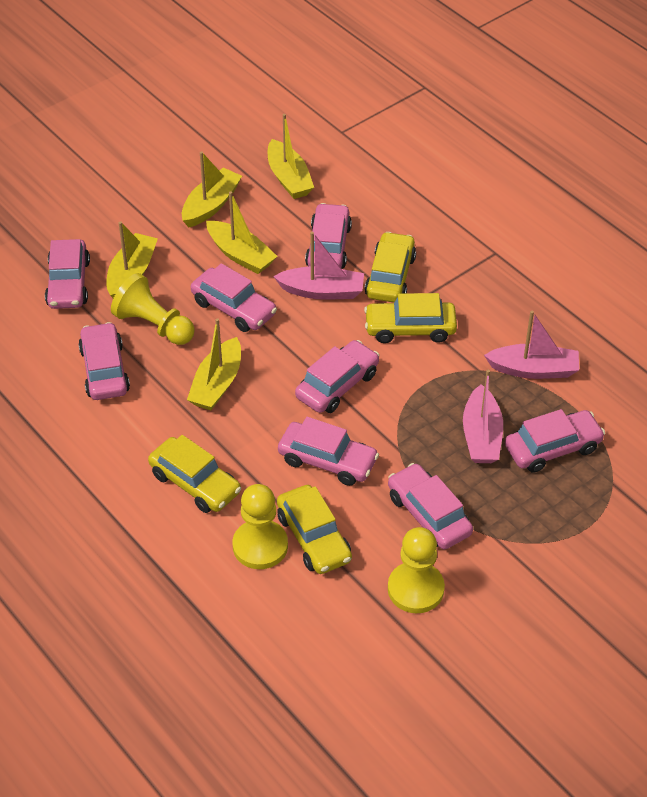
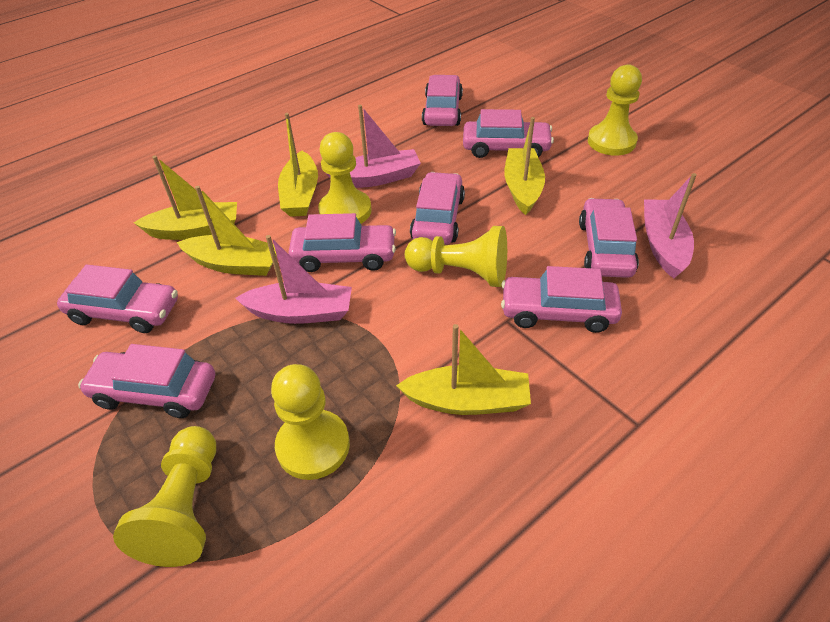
yellow car: 4 -> 0
yellow pawn: 3 -> 5

